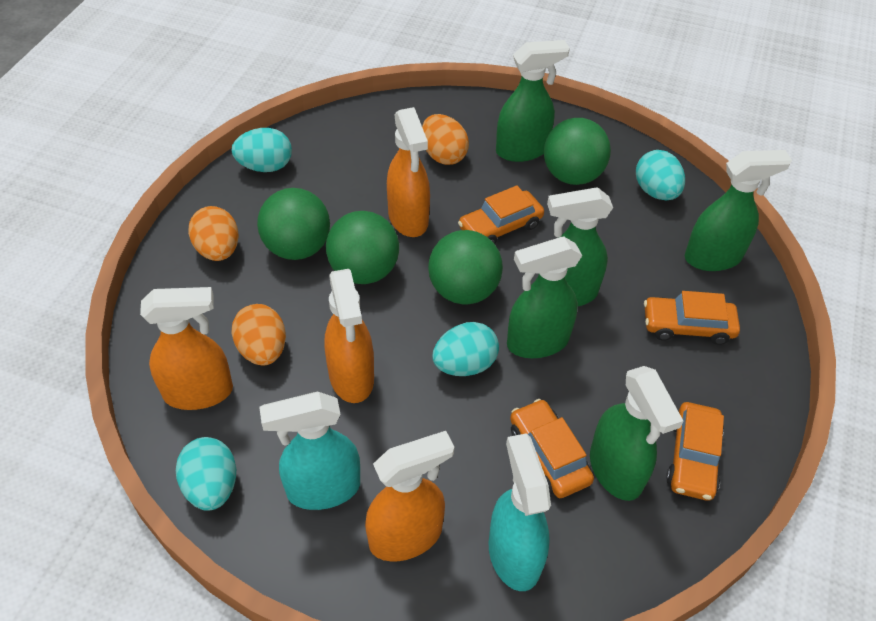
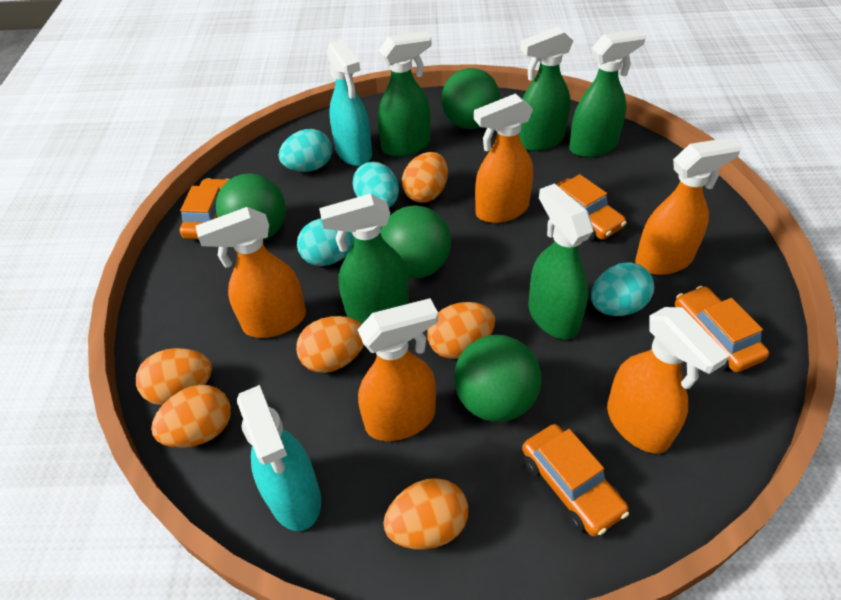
orange egg: 3 -> 6
orange spray bottle: 4 -> 5

